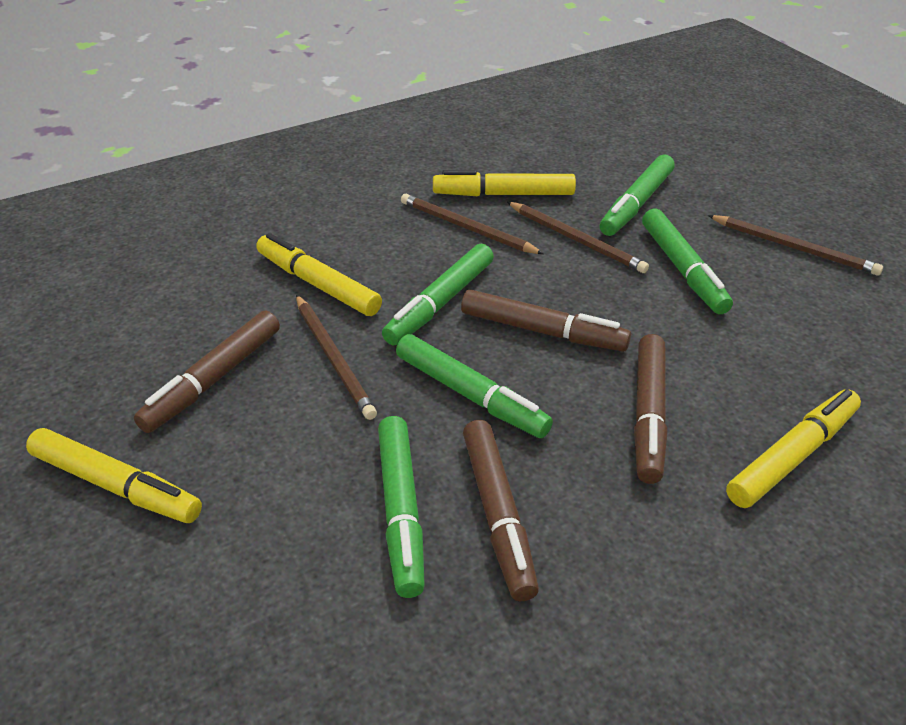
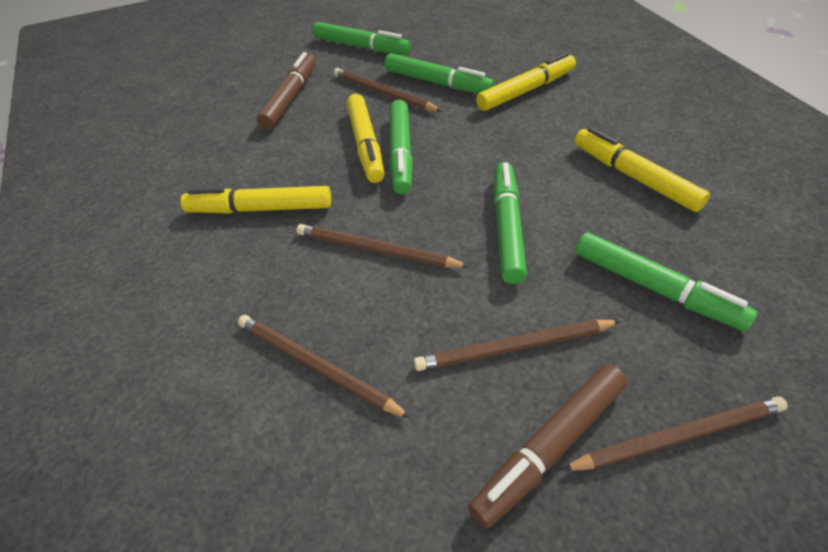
brown marker: 4 -> 2
brown pencil: 4 -> 5

